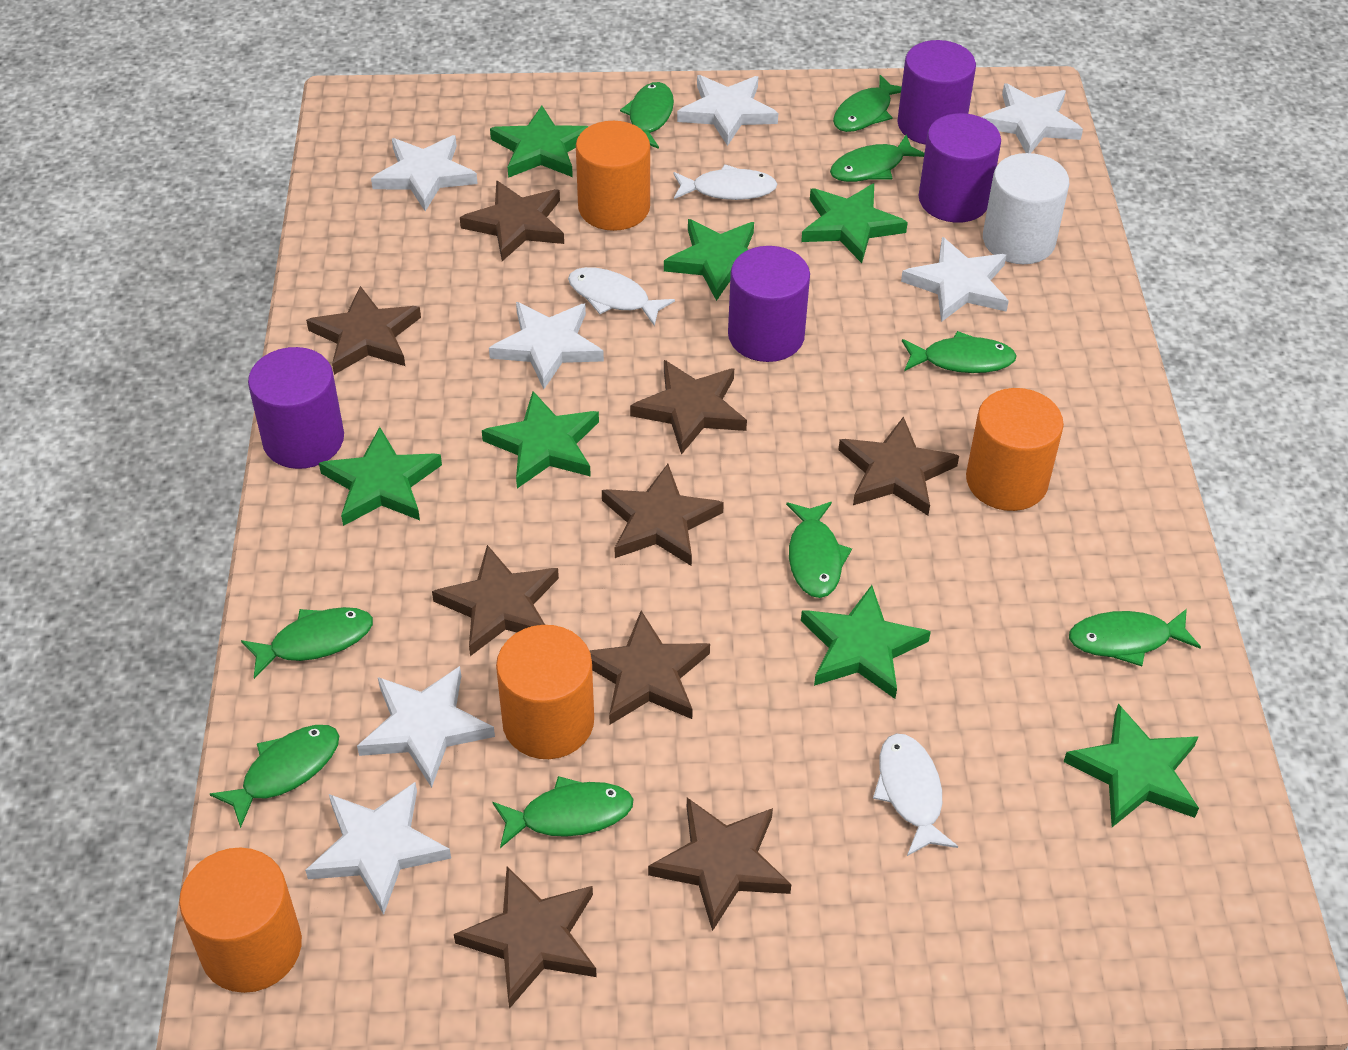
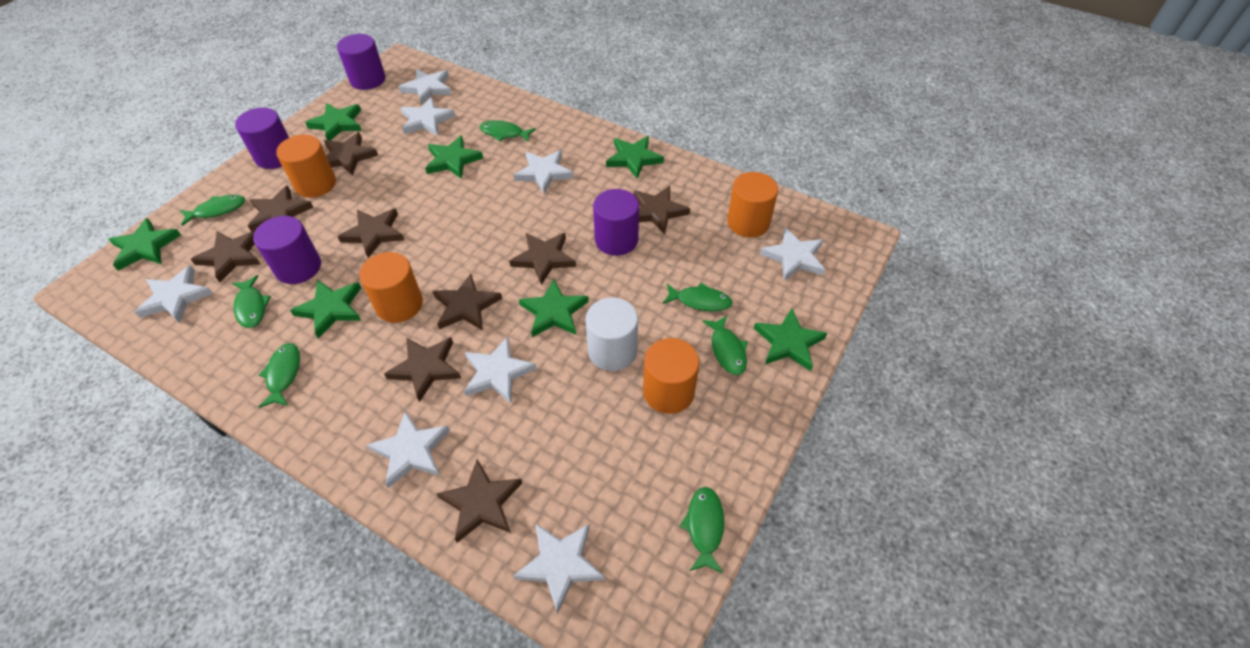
green fish: 9 -> 7
white fish: 3 -> 0
white star: 7 -> 8

